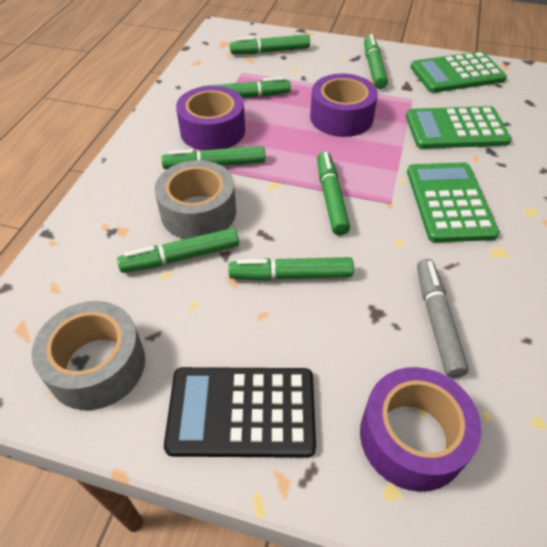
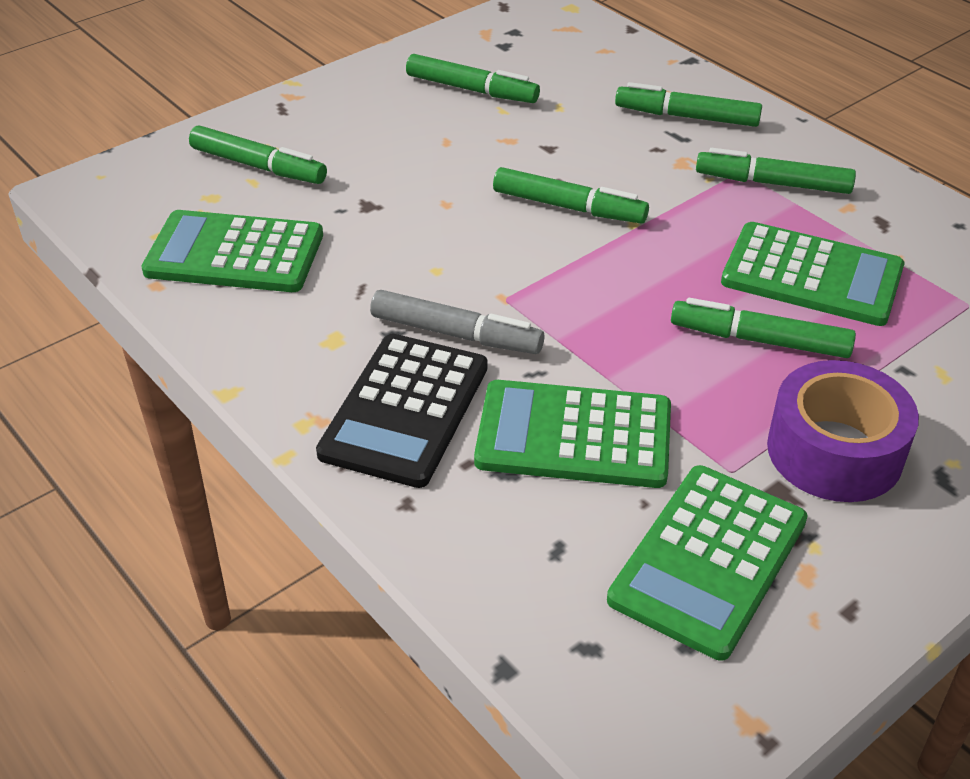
green calculator: 3 -> 4
green marker: 7 -> 6
grey tape: 2 -> 0
purple tape: 3 -> 1

